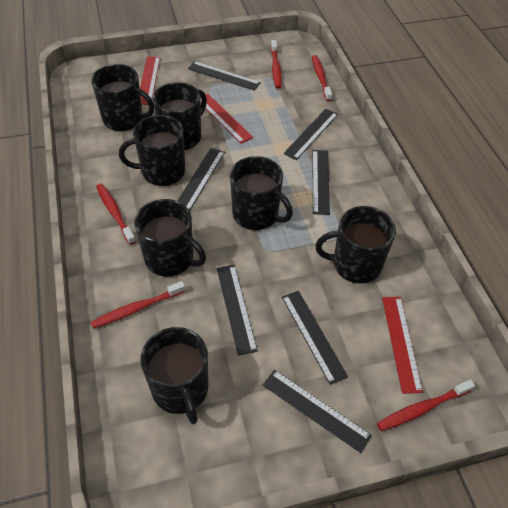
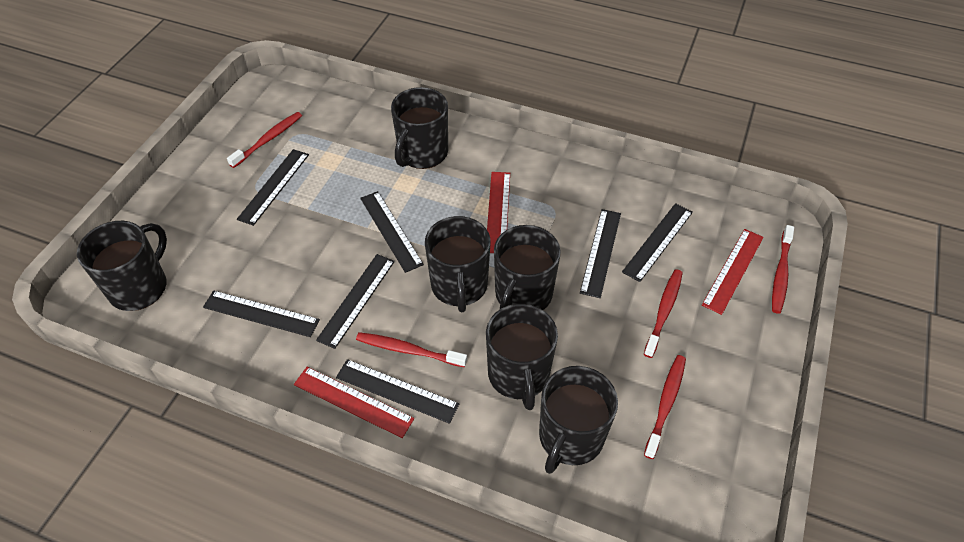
black mug: 7 -> 6

